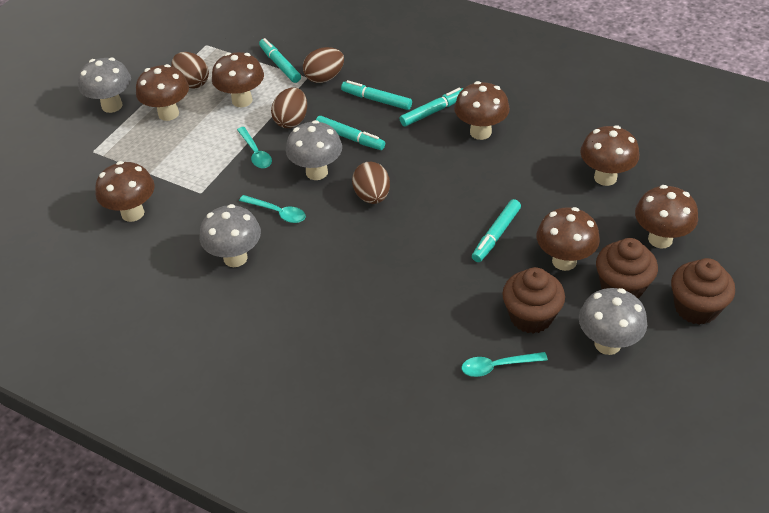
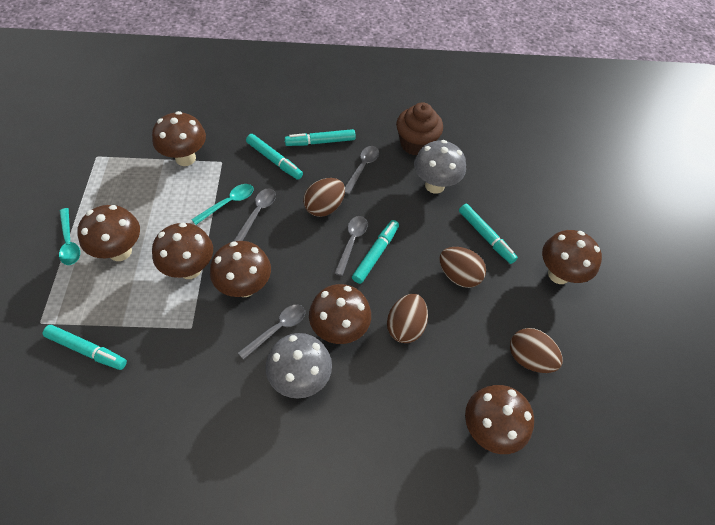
brown cupcake: 3 -> 1
grey mushroom: 4 -> 2
grey spoon: 0 -> 4
turquoise spoon: 3 -> 2

